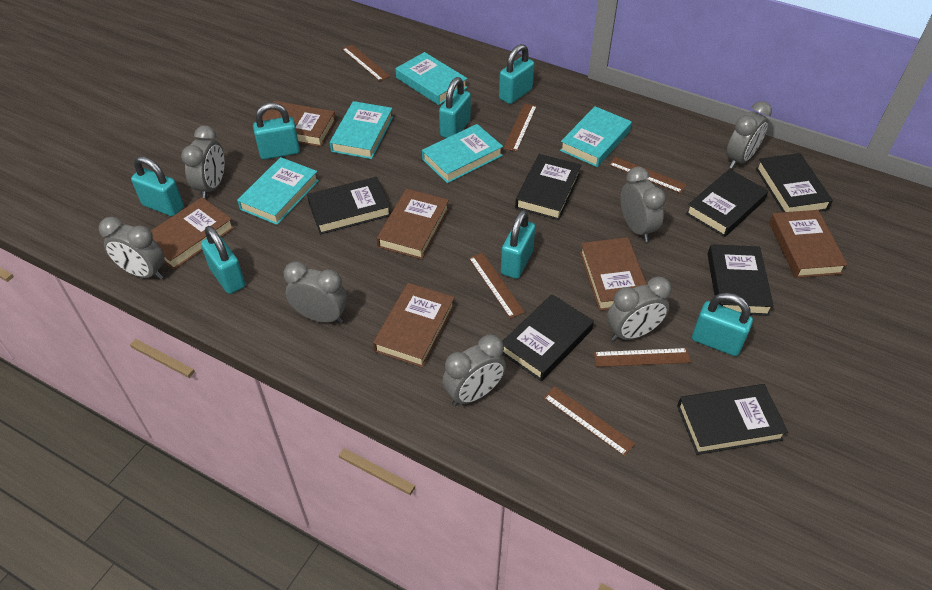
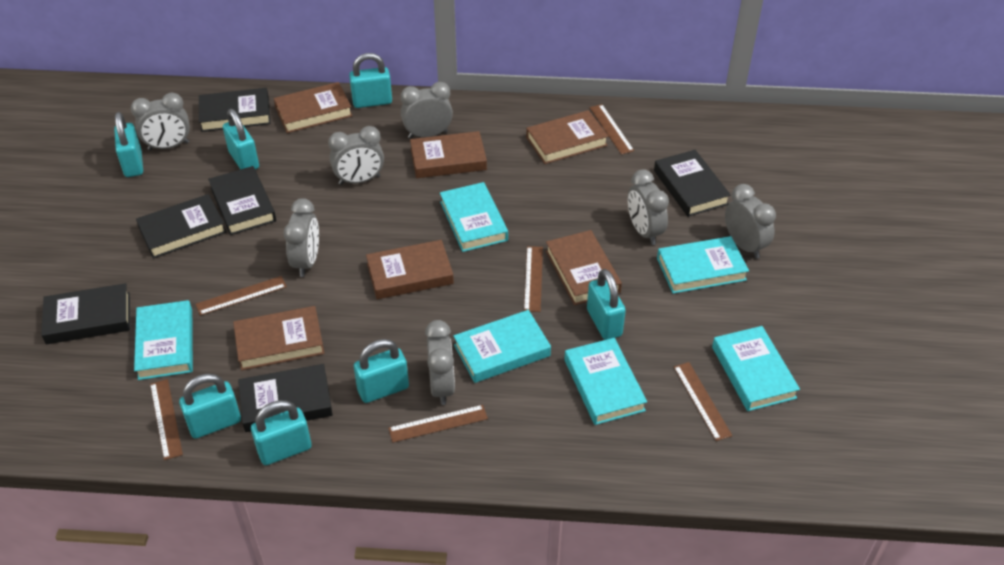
black book: 7 -> 6
turquoise book: 5 -> 6

